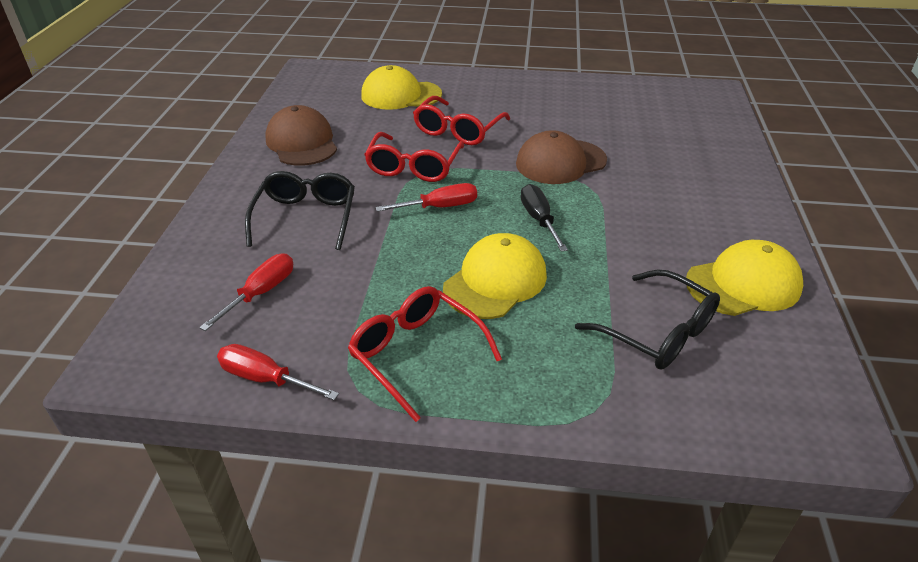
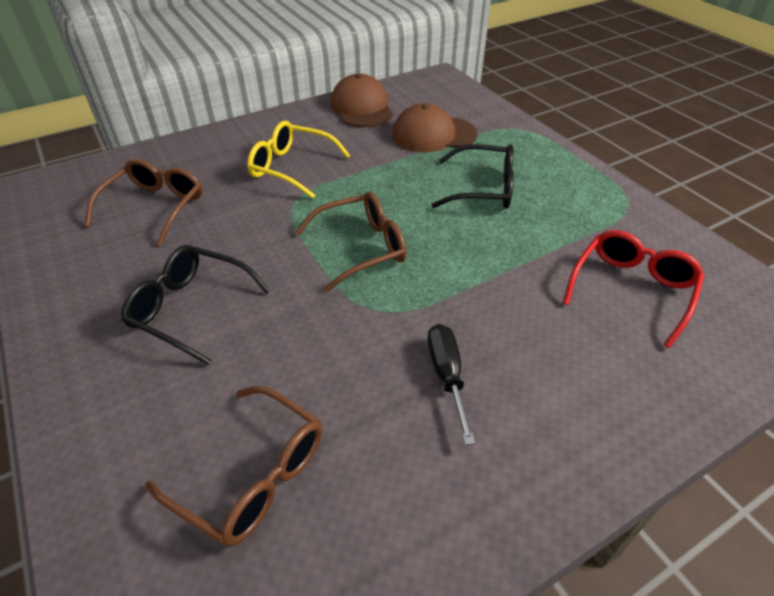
brown glasses: 0 -> 3
red glasses: 3 -> 1
red screwdriver: 3 -> 0
yellow cap: 3 -> 0
yellow glasses: 0 -> 1

